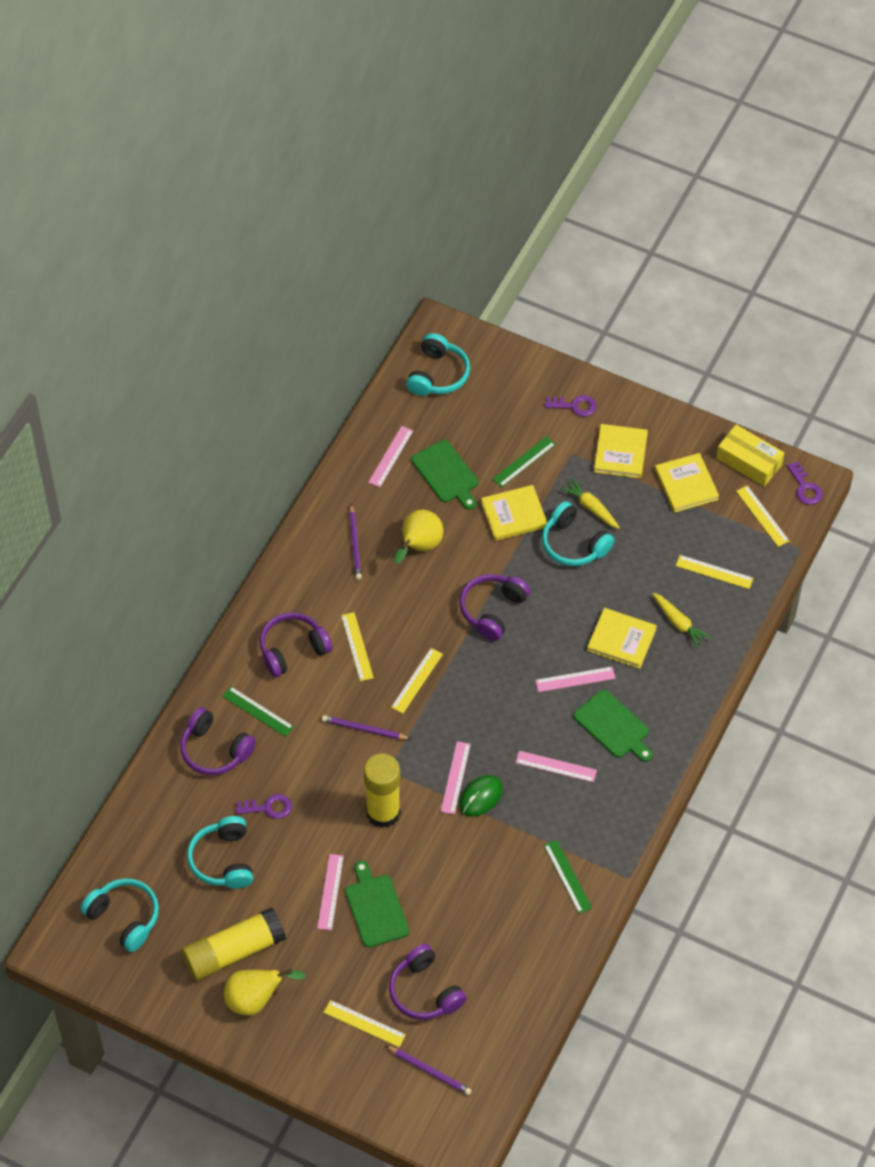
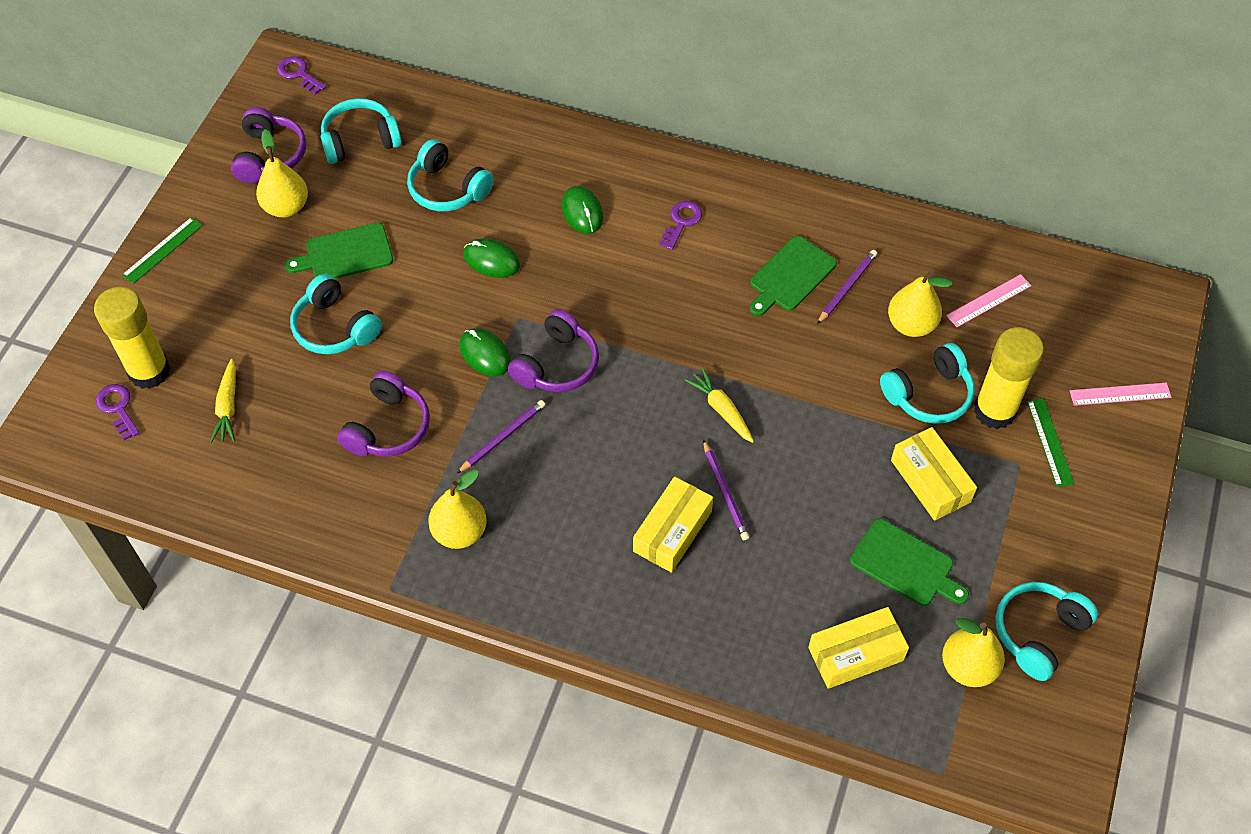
green mouse: 1 -> 3
green ruler: 3 -> 2
pink ruler: 5 -> 2
purple headphones: 4 -> 3
turquoise headphones: 4 -> 5
yellow book: 4 -> 0
yellow box: 1 -> 3
yellow pear: 2 -> 4
yellow ruler: 5 -> 0

